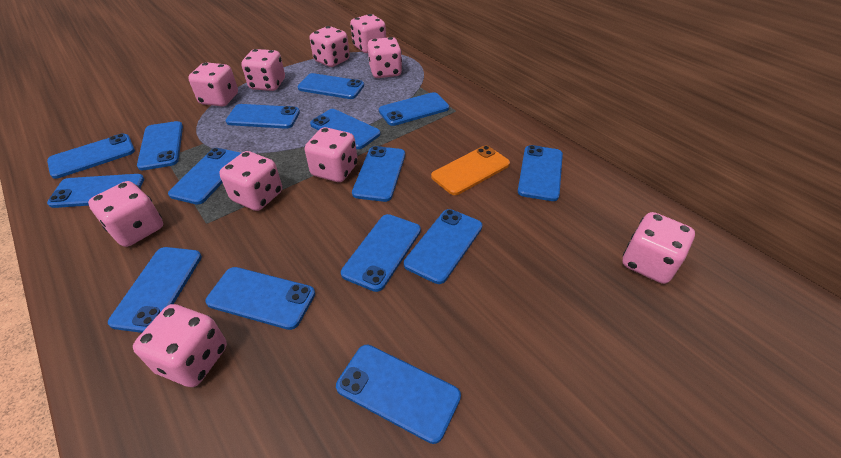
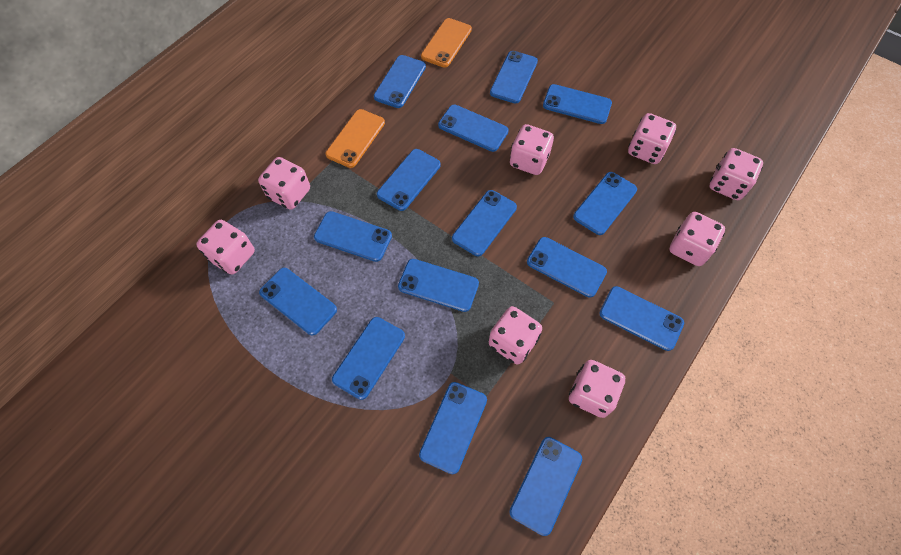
orange phone: 1 -> 2
pink dice: 10 -> 8

